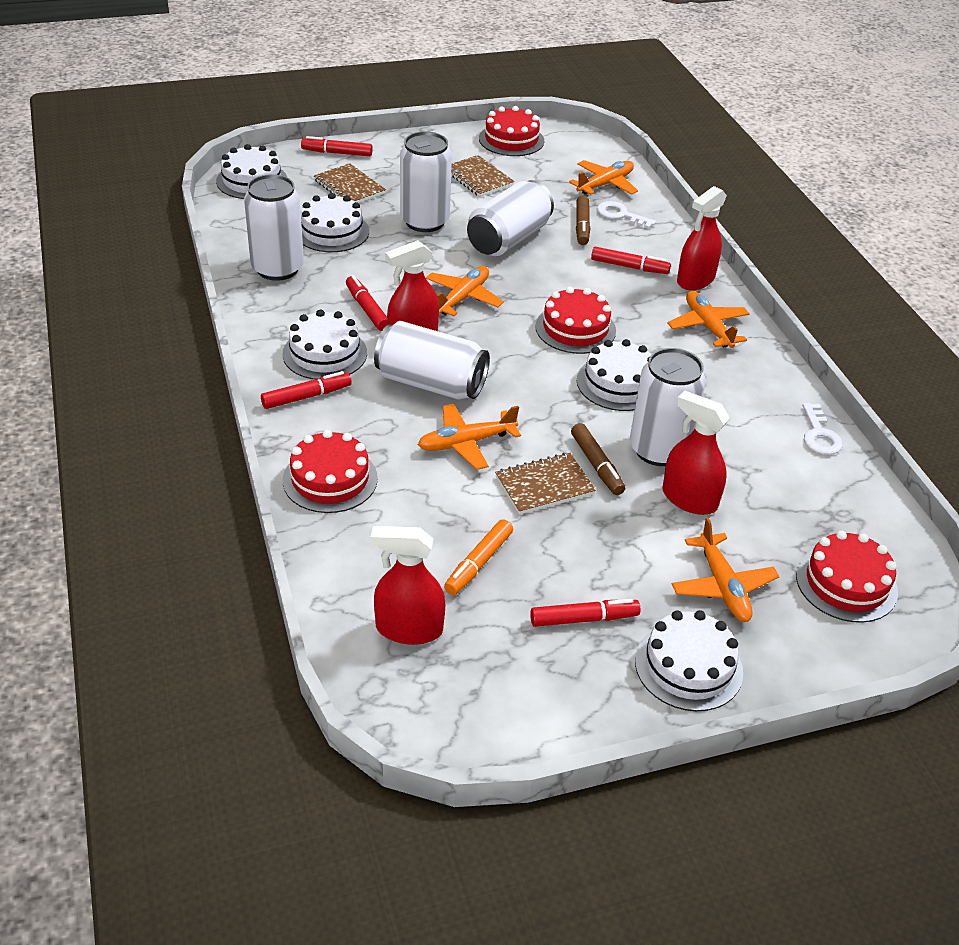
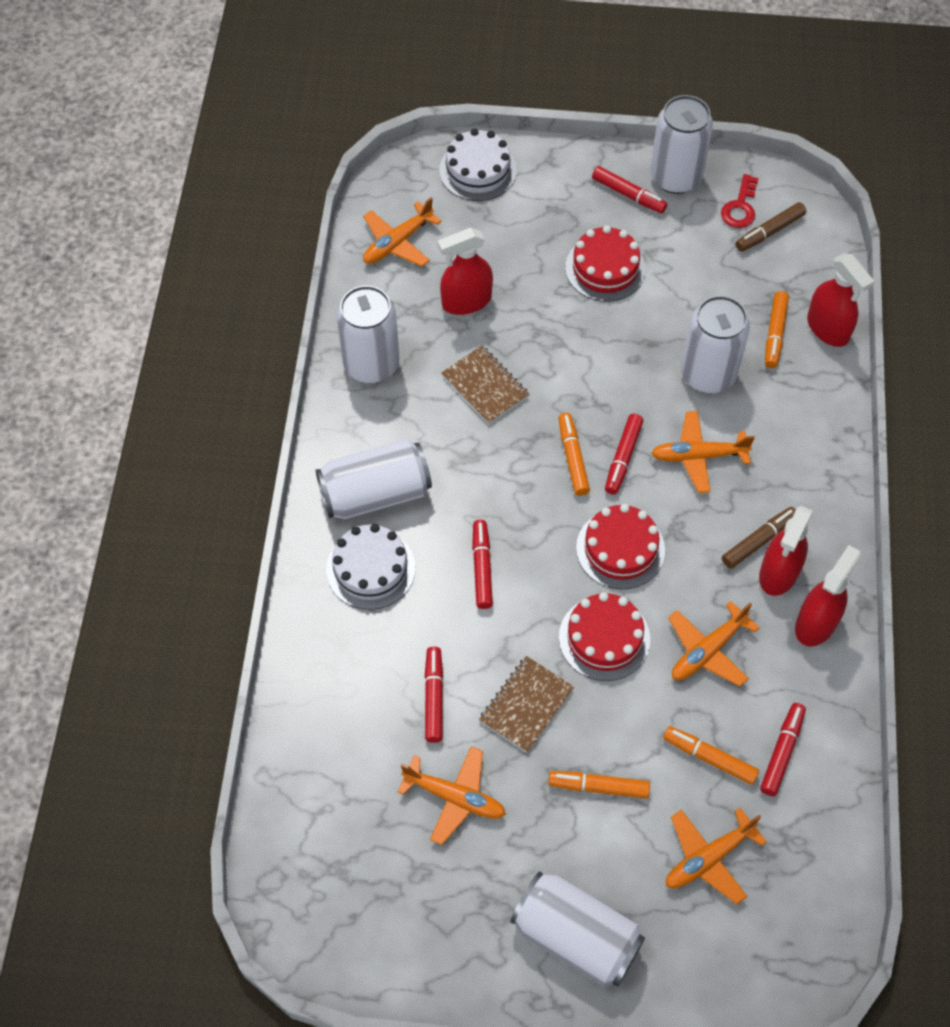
brown notebook: 3 -> 2
orange marker: 1 -> 4
red cake: 4 -> 3
red key: 0 -> 1
white cake: 5 -> 2
white key: 2 -> 0

